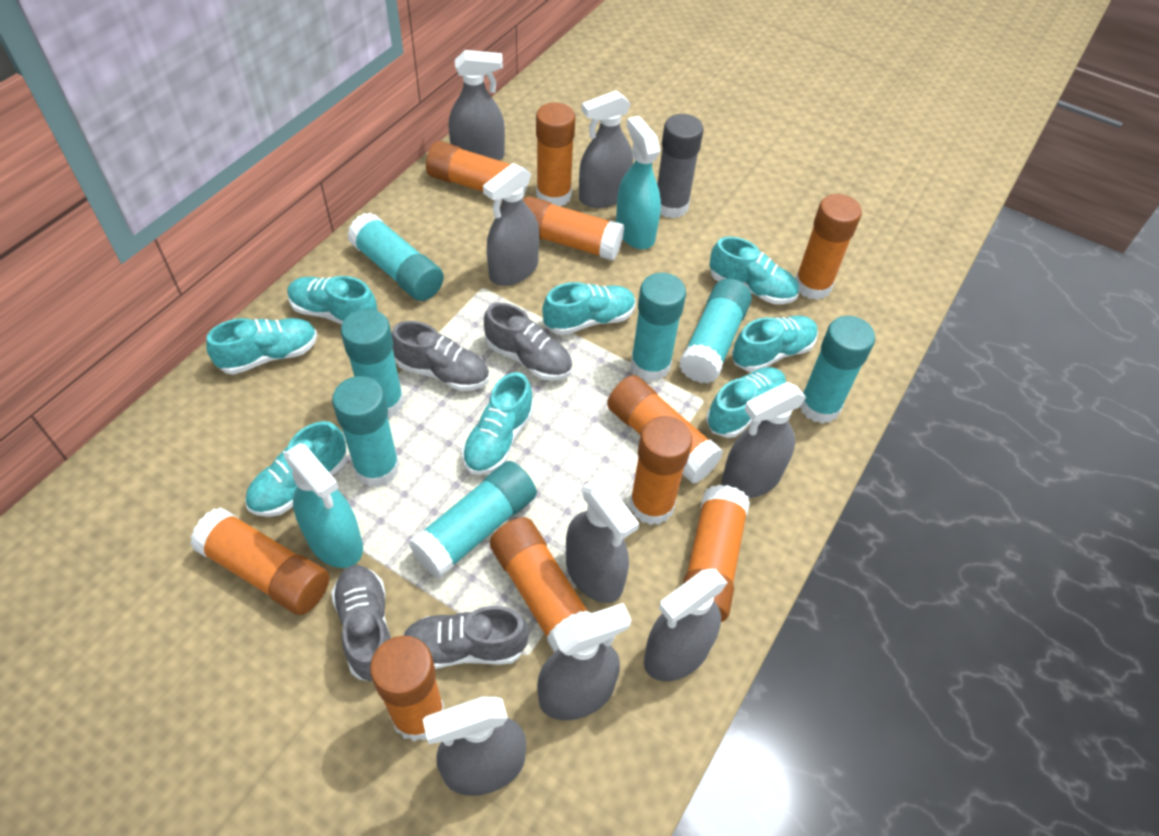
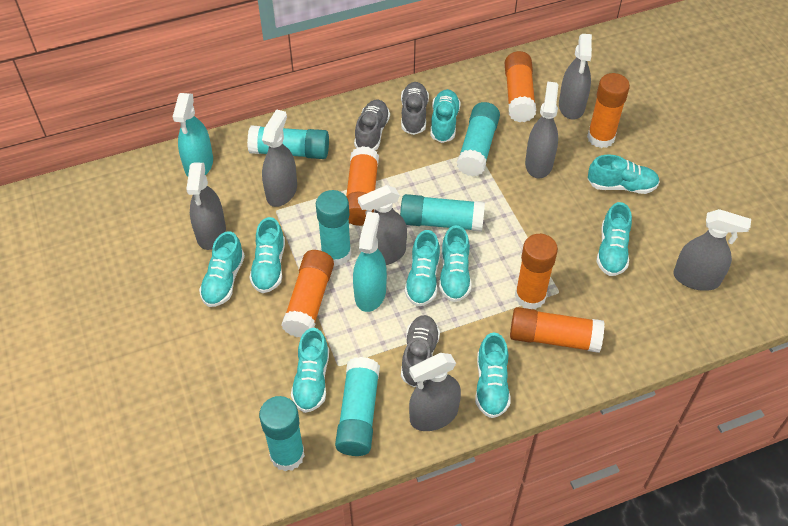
grey glue stick: 1 -> 0
grey shoe: 4 -> 3
grey spray bottle: 8 -> 7
orange glue stick: 10 -> 6
turquoise glue stick: 7 -> 6
turquoise shoe: 8 -> 9

